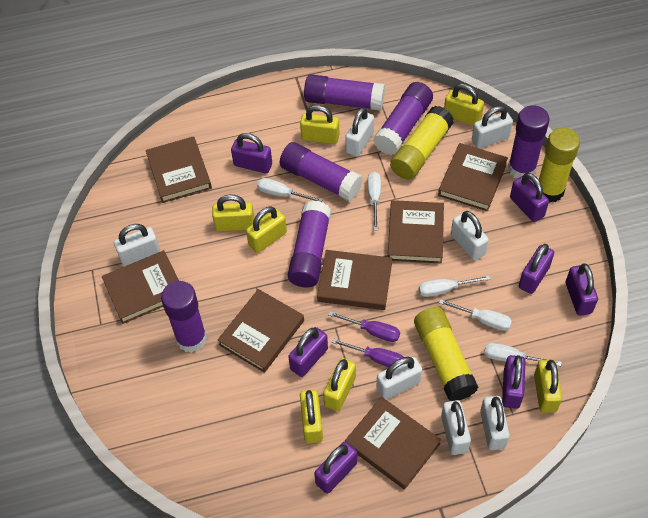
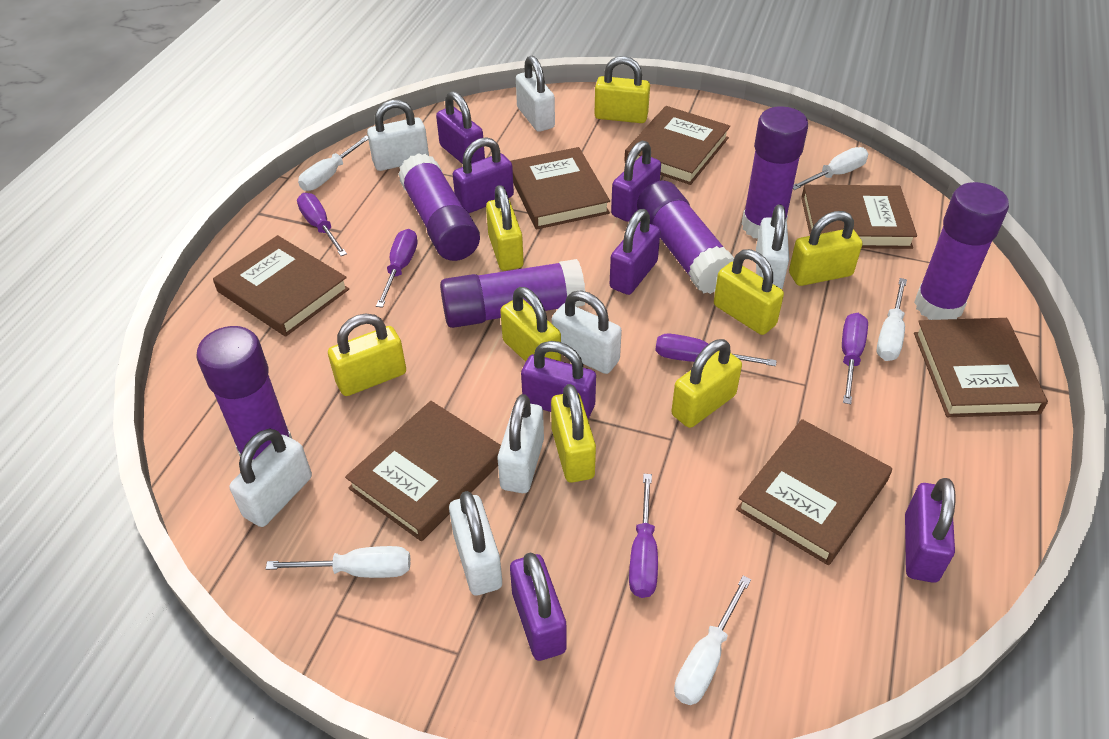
purple screwdriver: 2 -> 5
yellow glue stick: 3 -> 0
yellow padlock: 7 -> 8

